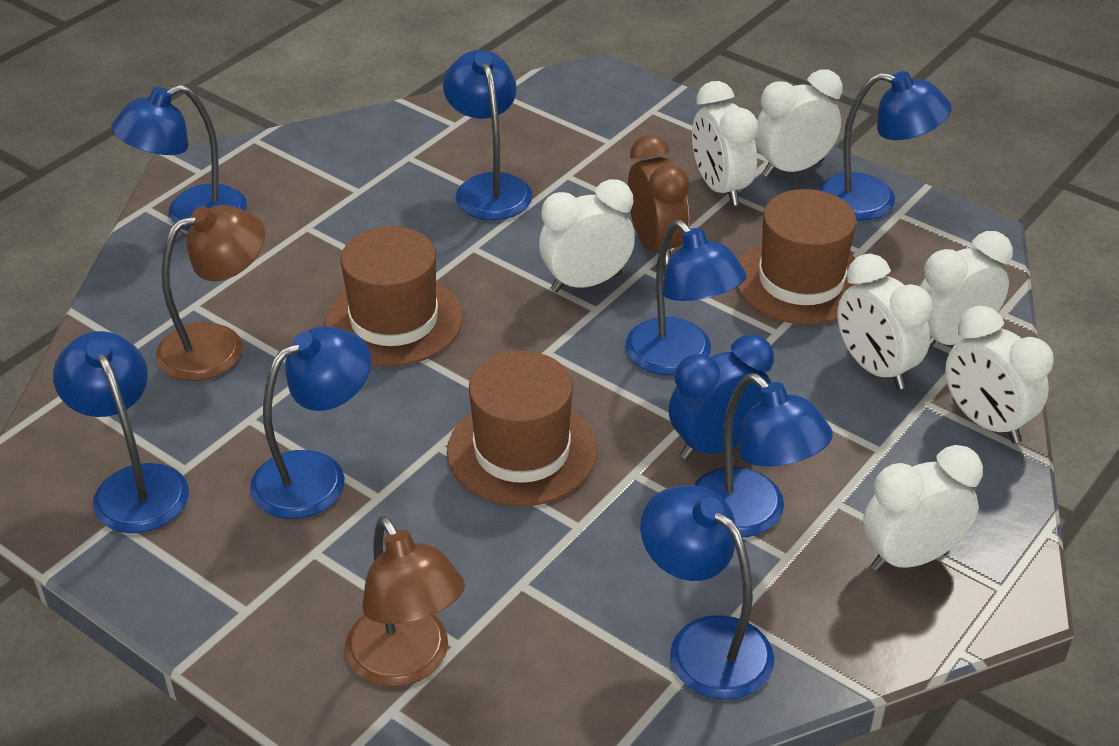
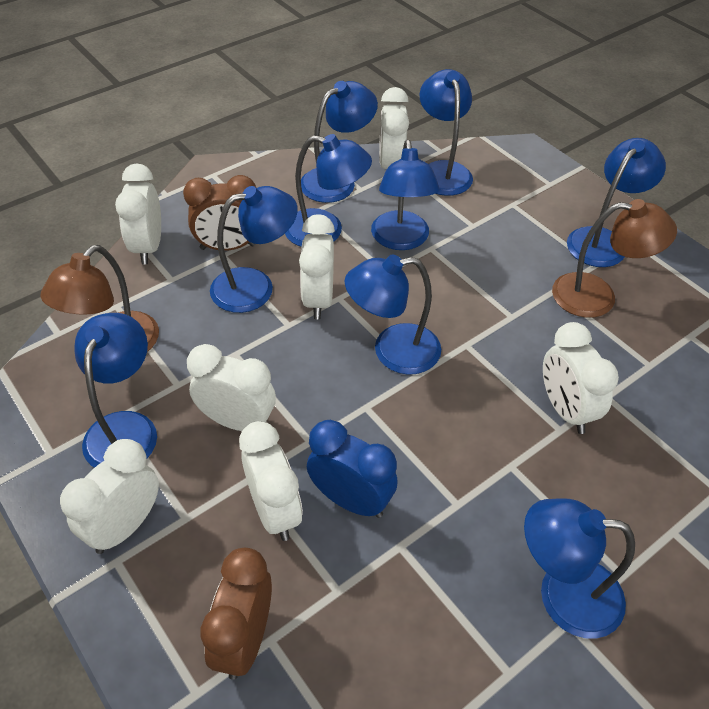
blue lamp: 8 -> 9
brown clock: 1 -> 2
brown hat: 3 -> 0

